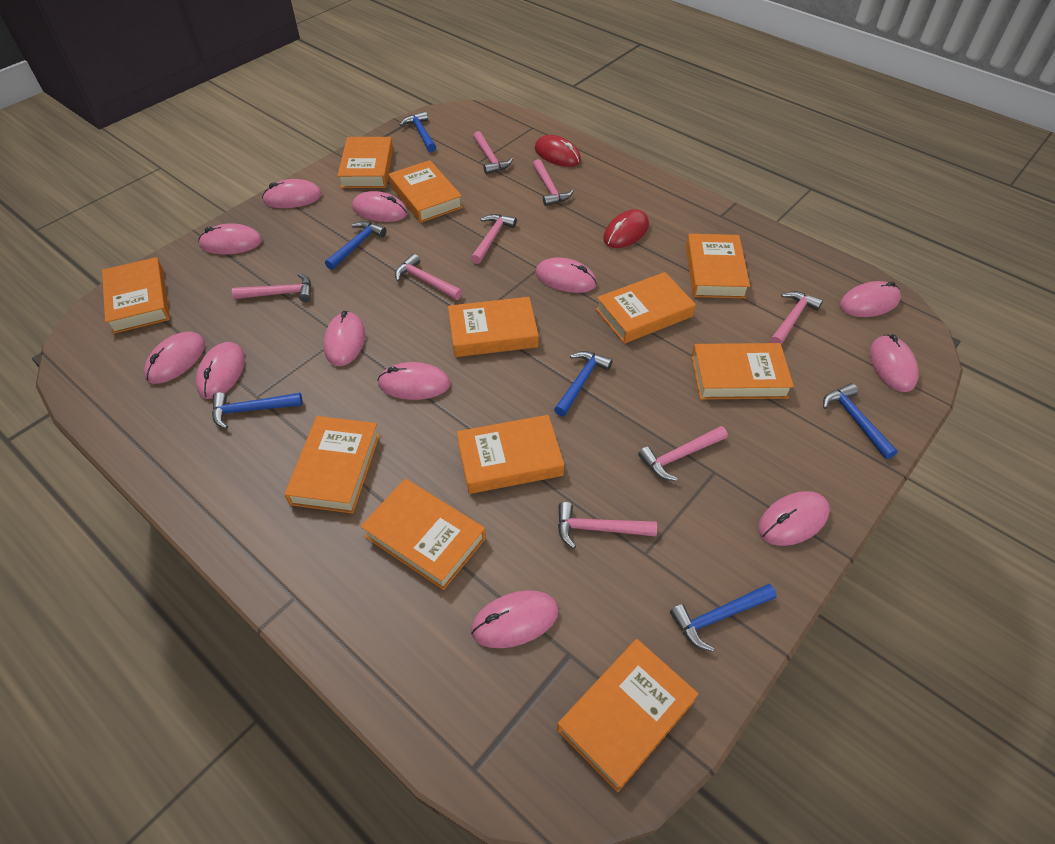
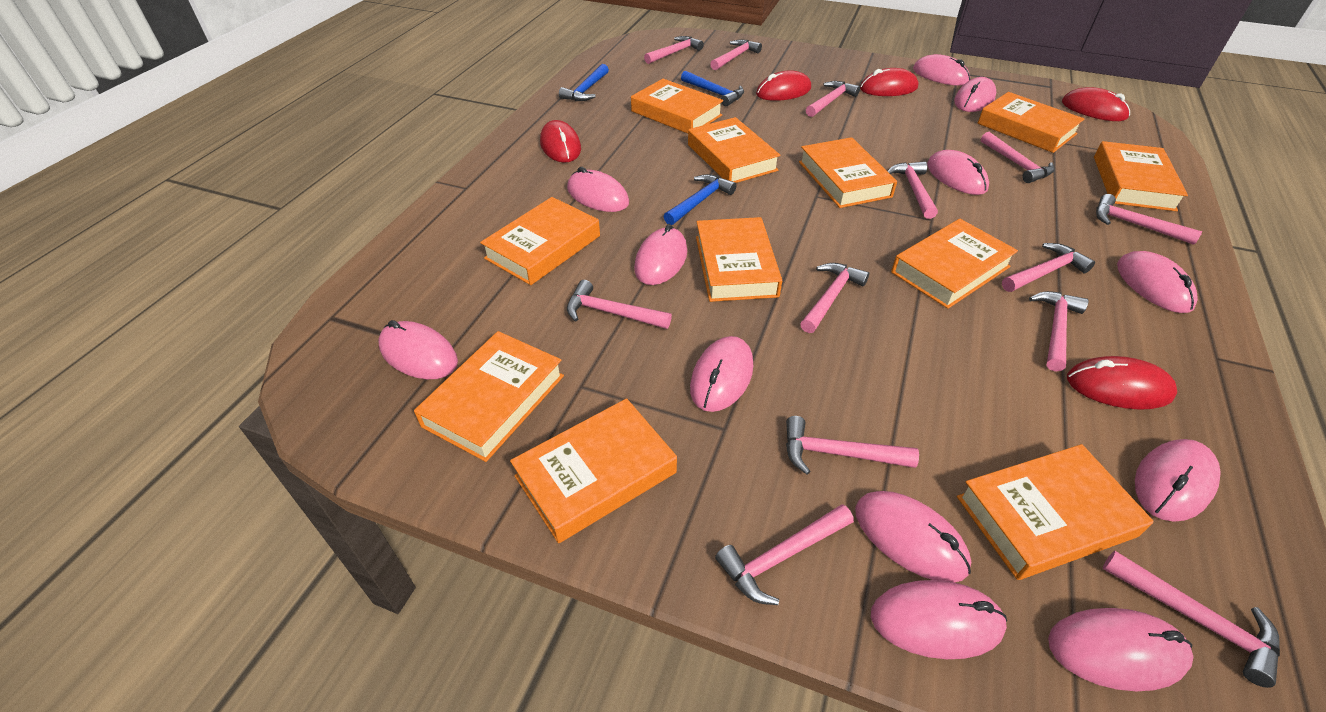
blue hammer: 6 -> 3
pink hammer: 8 -> 13
red mouse: 2 -> 5

